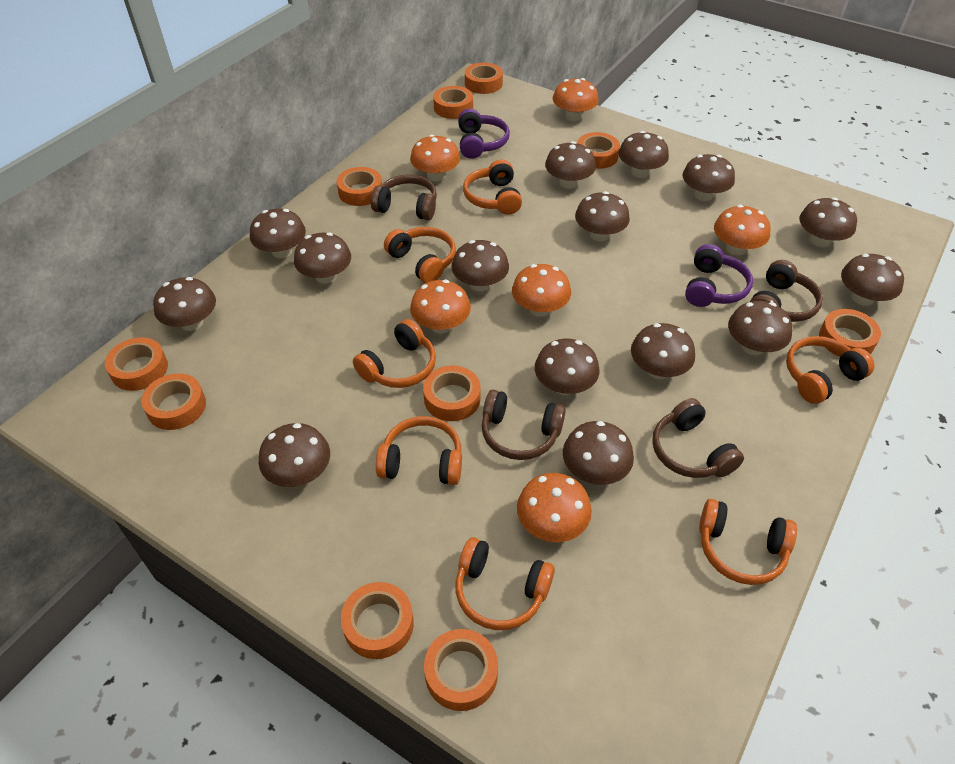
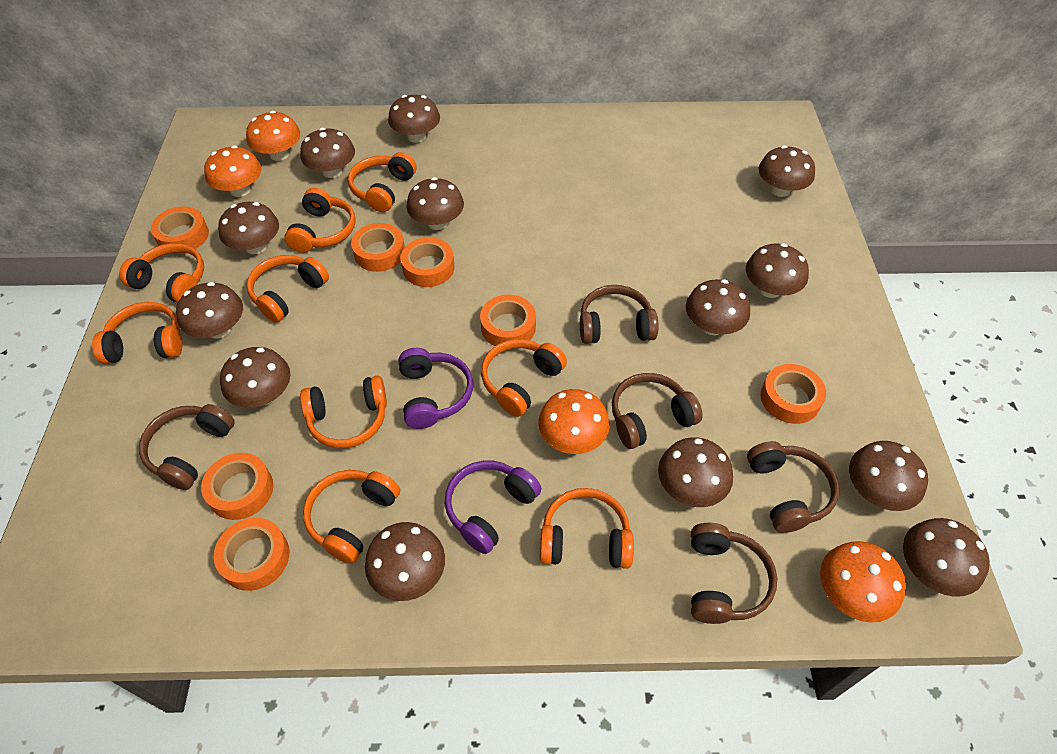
brown headphones: 4 -> 5
brown mushroom: 15 -> 13
orange headphones: 7 -> 9
orange mushroom: 6 -> 4
orange tape: 10 -> 7

